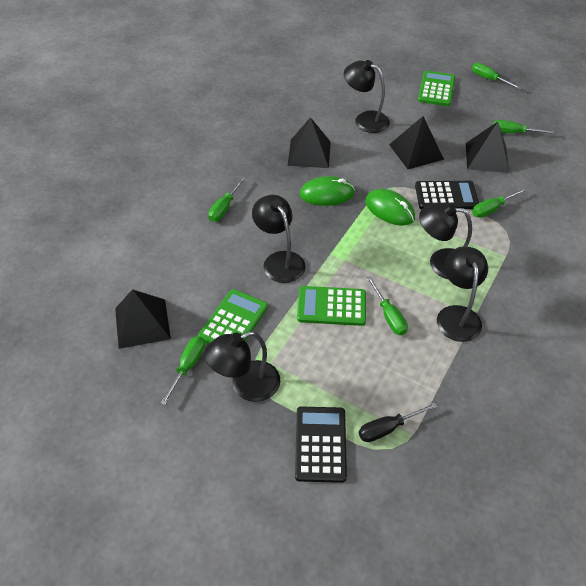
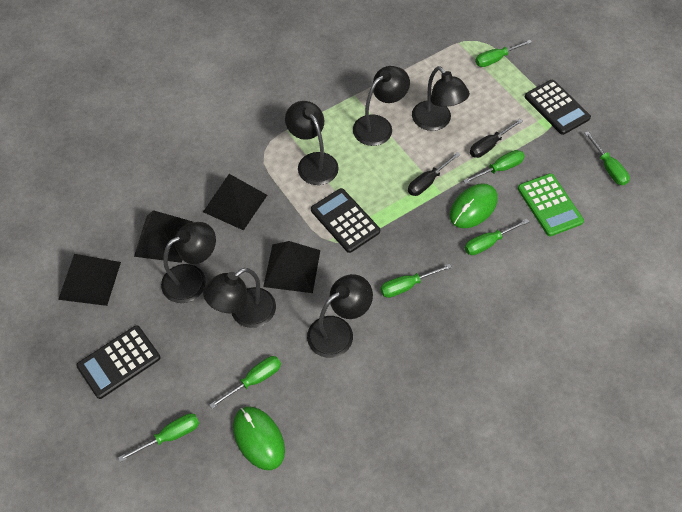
black calculator: 2 -> 3
black lamp: 5 -> 6
black screwdriver: 1 -> 2
green calculator: 3 -> 1
green screwdriver: 6 -> 7

